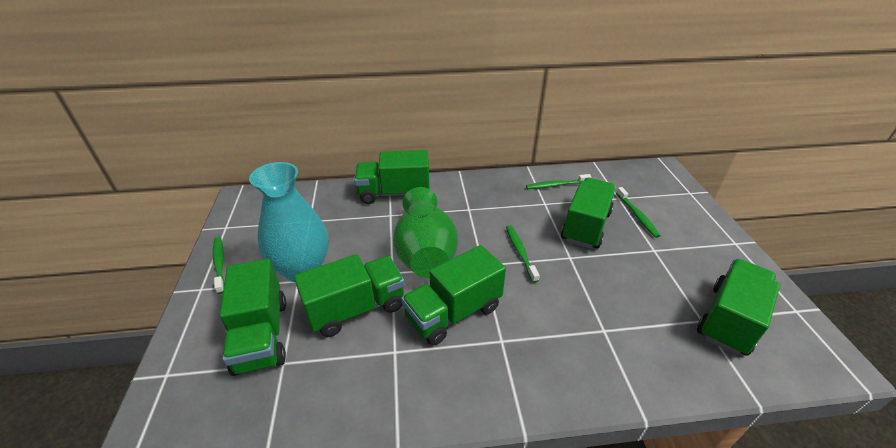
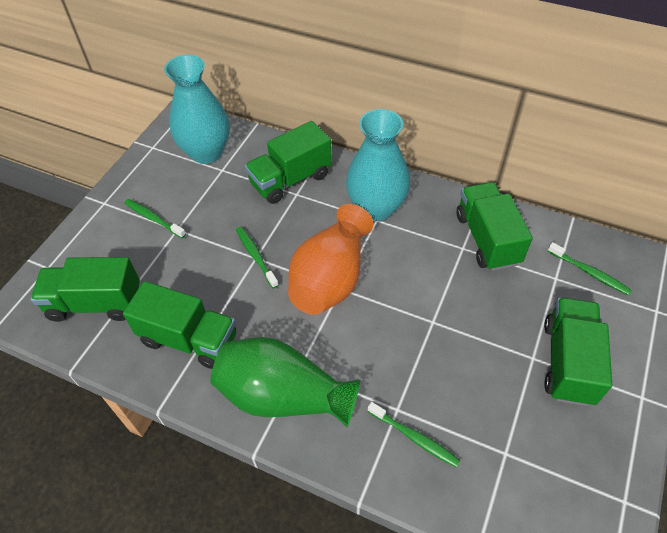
green truck: 6 -> 5
orange vase: 0 -> 1
turquoise vase: 1 -> 2

